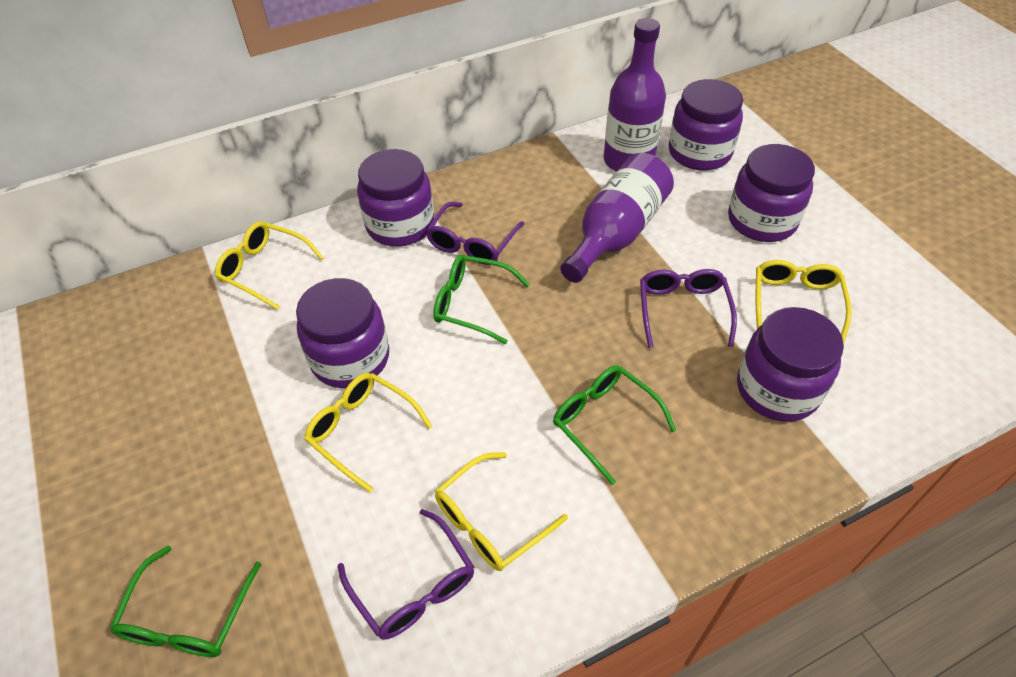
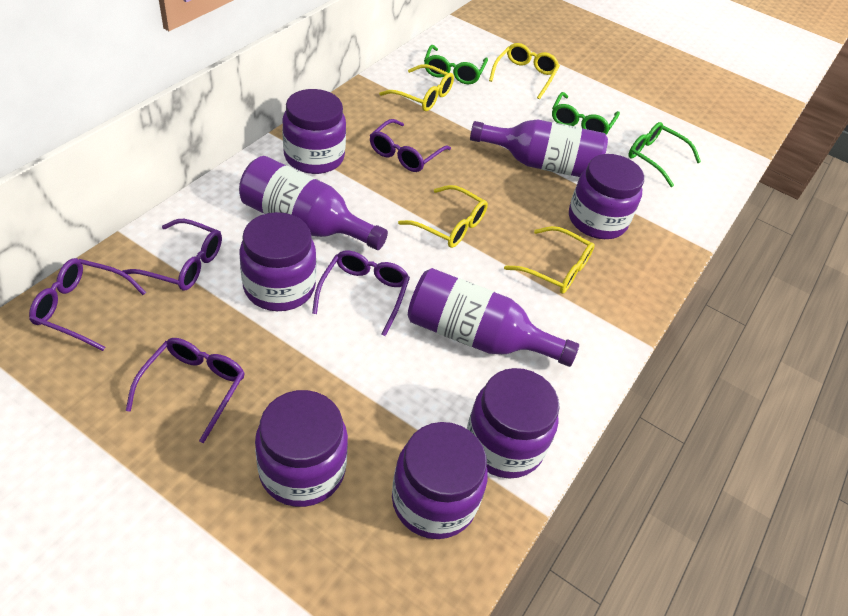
purple bottle: 2 -> 3
purple glasses: 3 -> 5
purple jar: 5 -> 6

